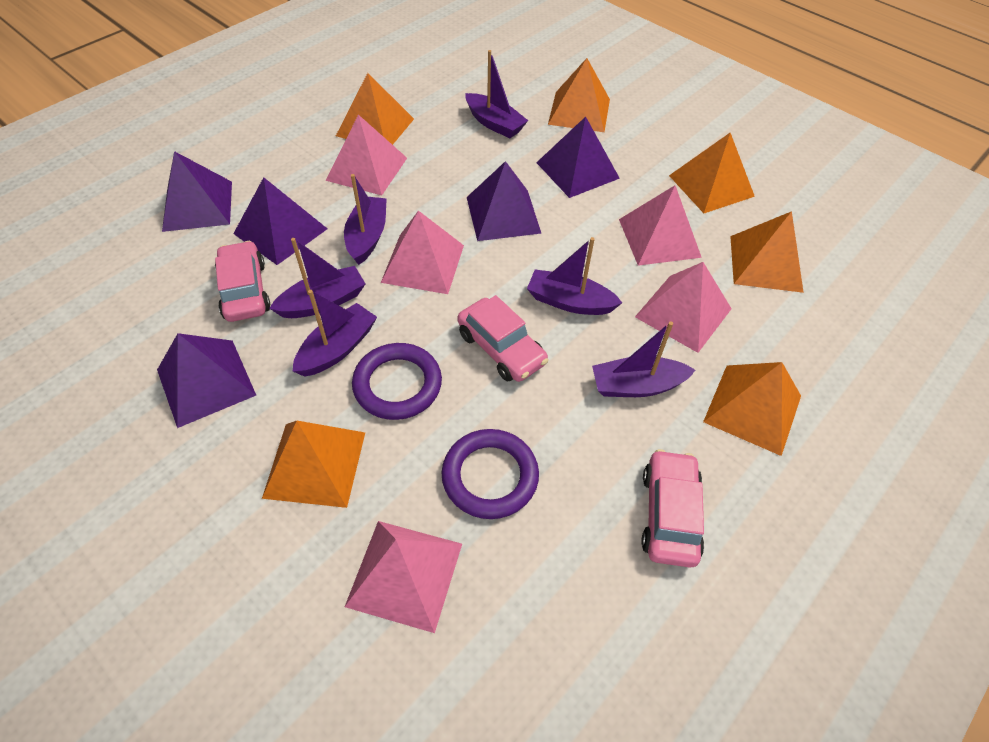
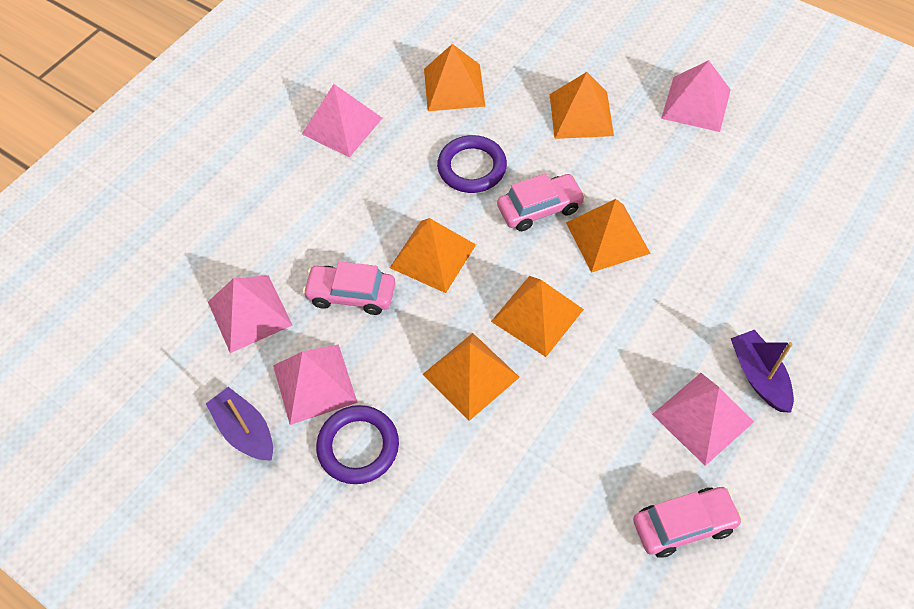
purple boat: 6 -> 2
purple pyramid: 5 -> 0

